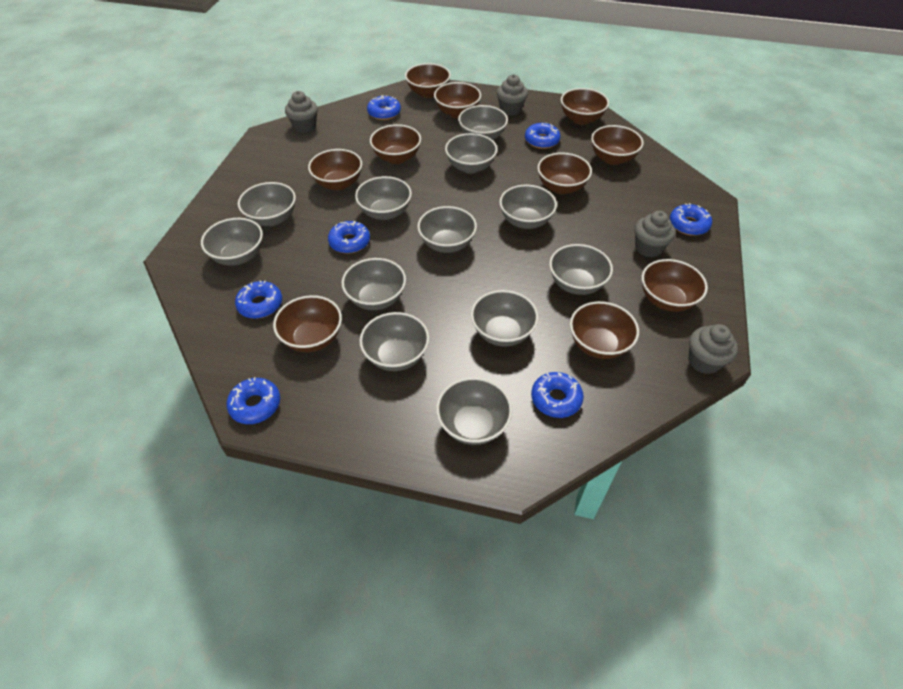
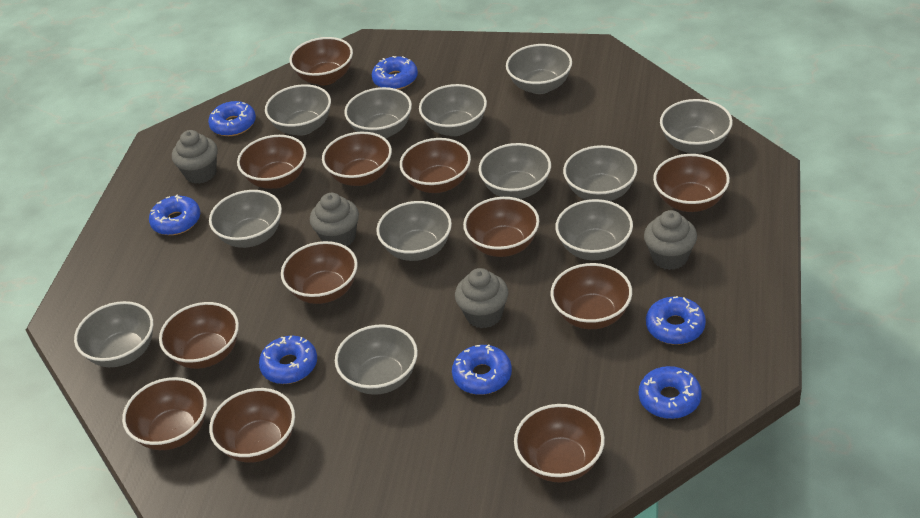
brown bowl: 10 -> 12

